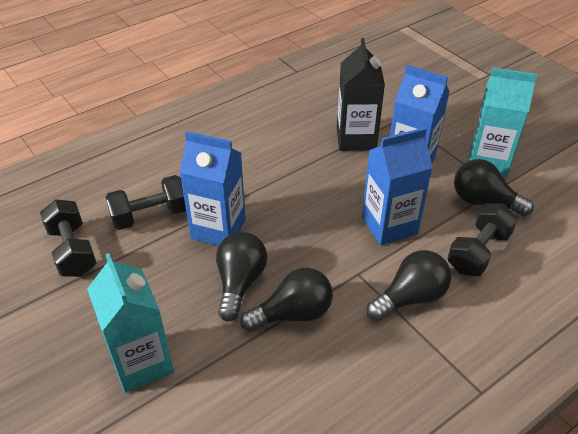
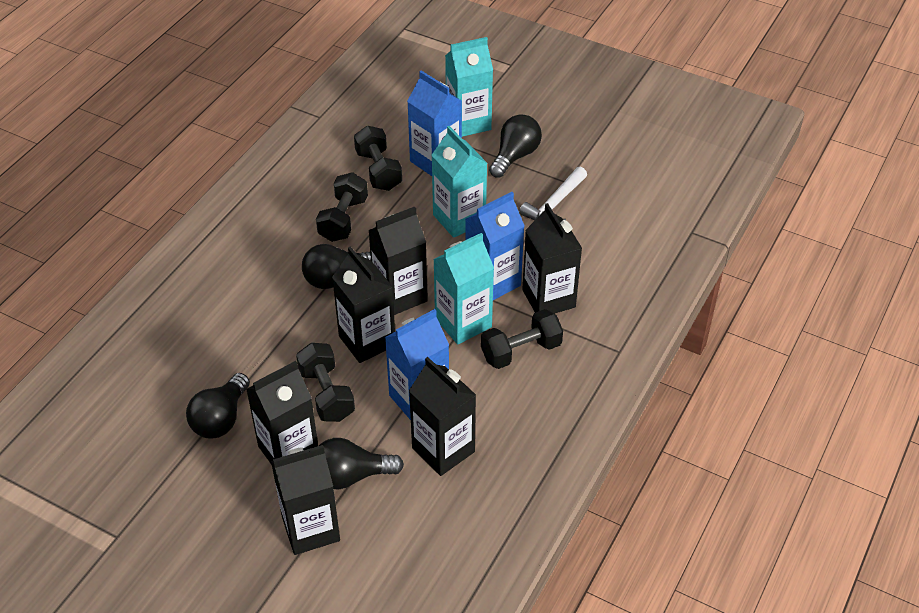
black carton: 1 -> 6
black dumbbell: 3 -> 4
turquoise carton: 2 -> 3
white hammer: 0 -> 1

